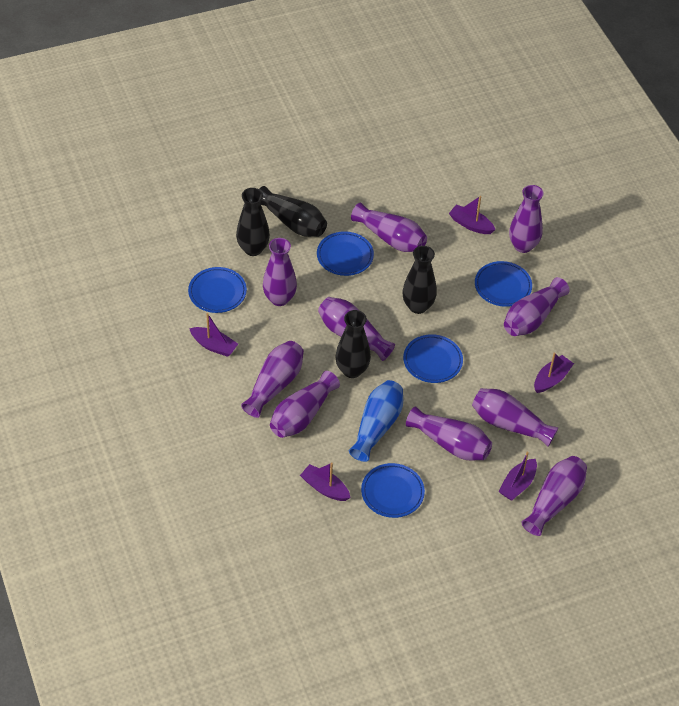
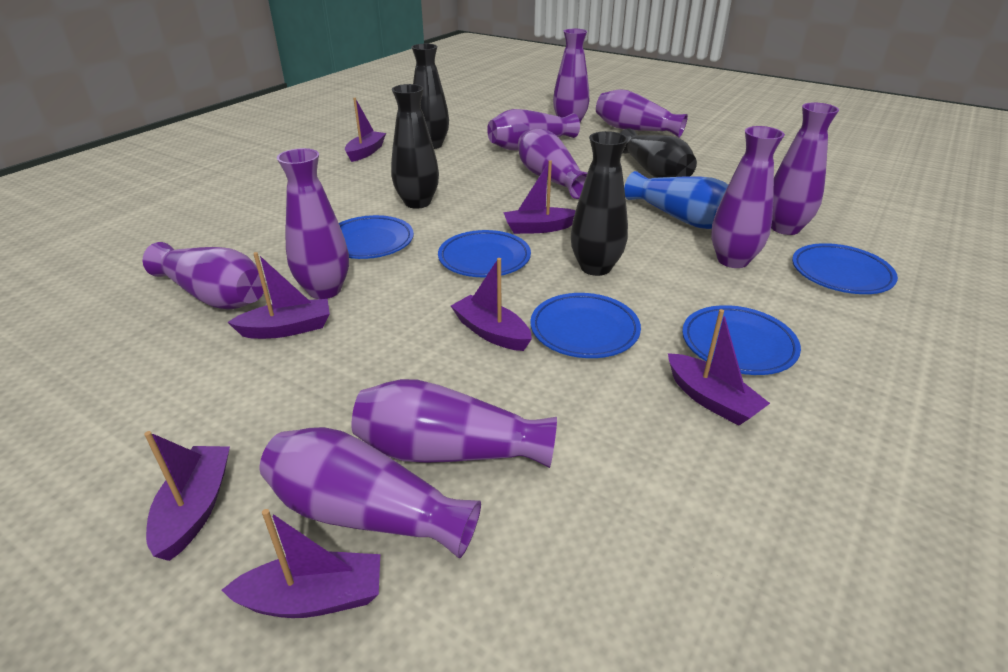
purple boat: 5 -> 7

